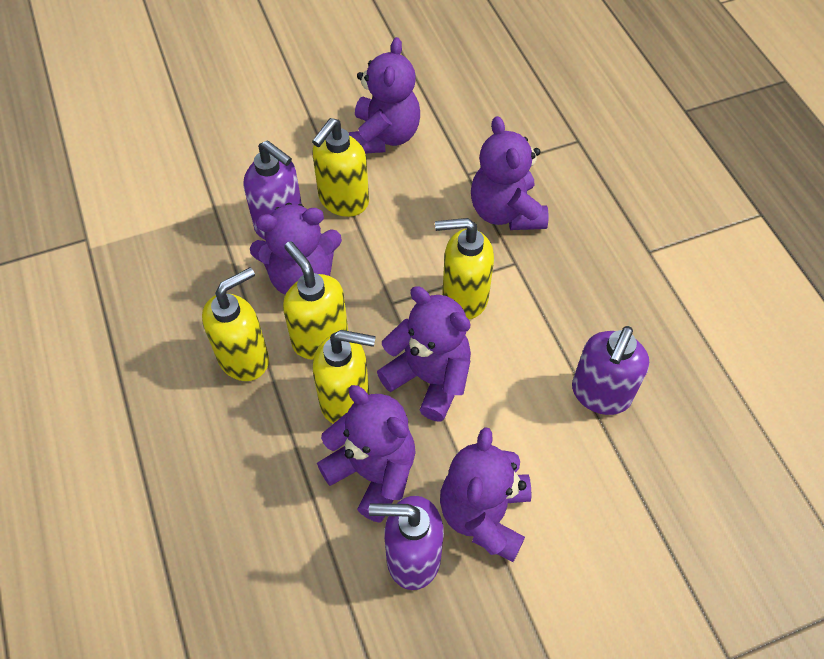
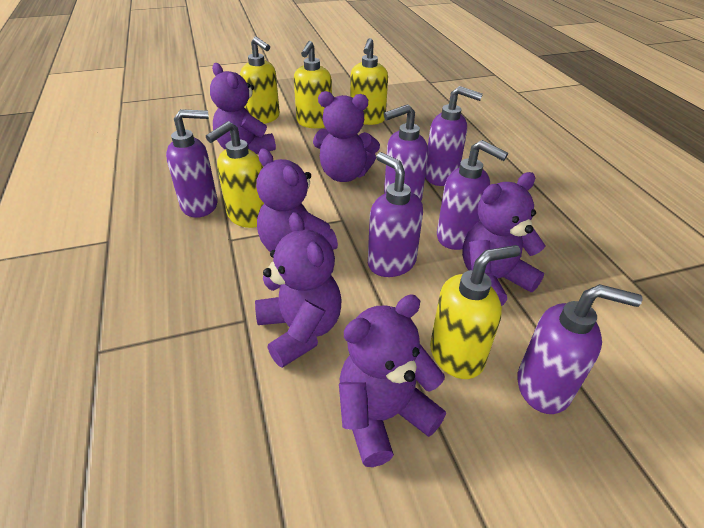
purple soap dispenser: 3 -> 6

